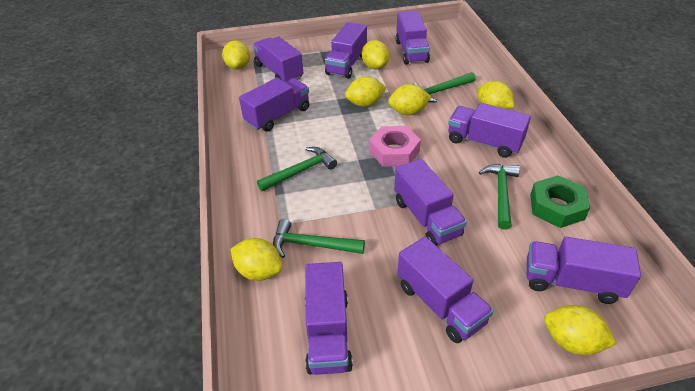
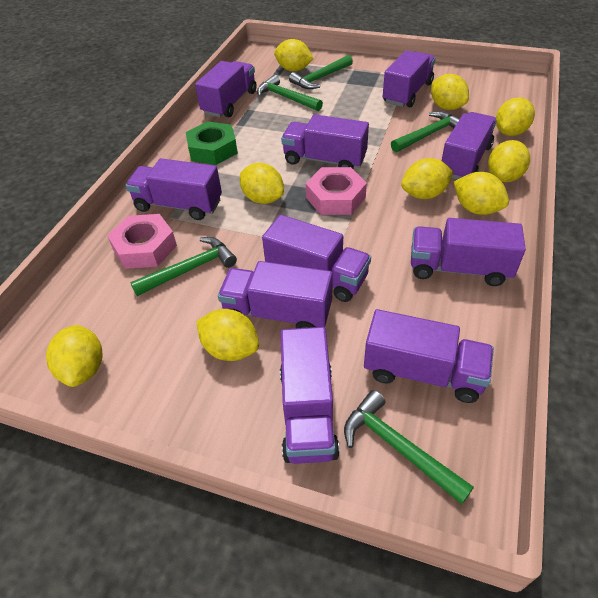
green hammer: 4 -> 5
pink nut: 1 -> 2
purple truck: 9 -> 10
yellow lemon: 7 -> 9

